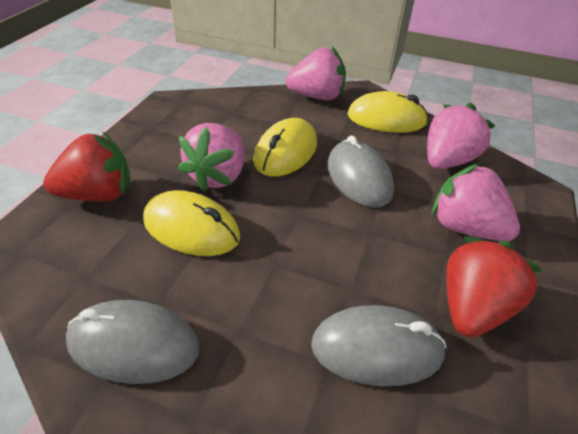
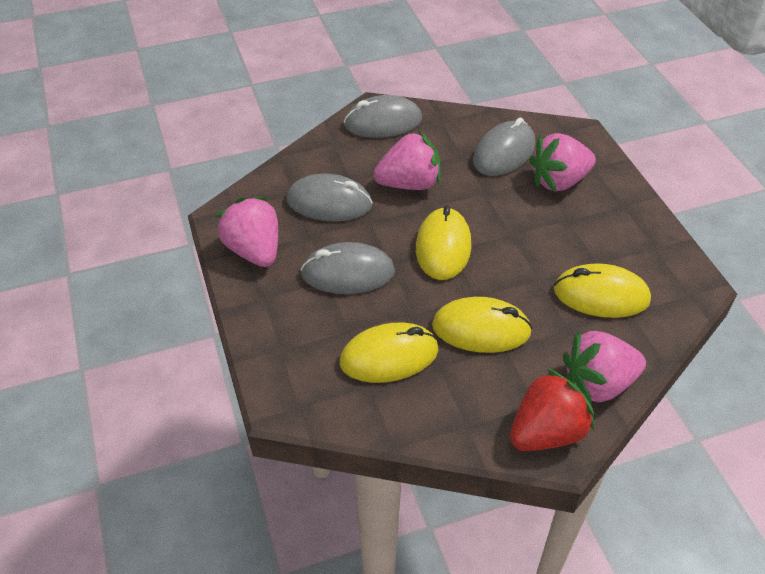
grey mouse: 3 -> 4
red strawberry: 2 -> 1
yellow mouse: 3 -> 4

